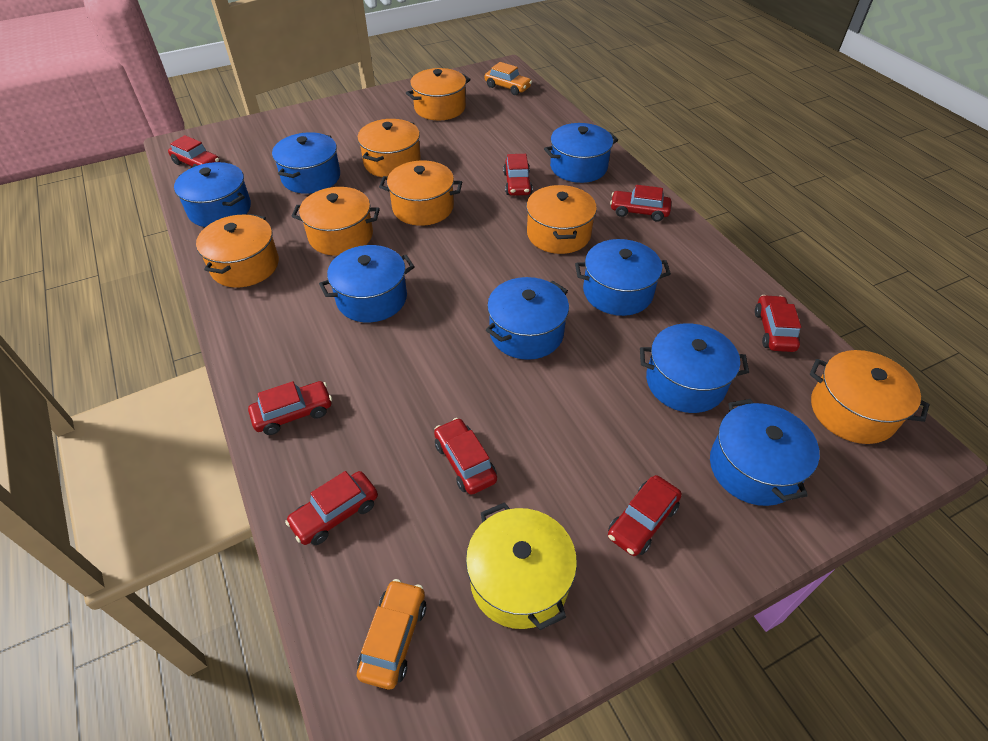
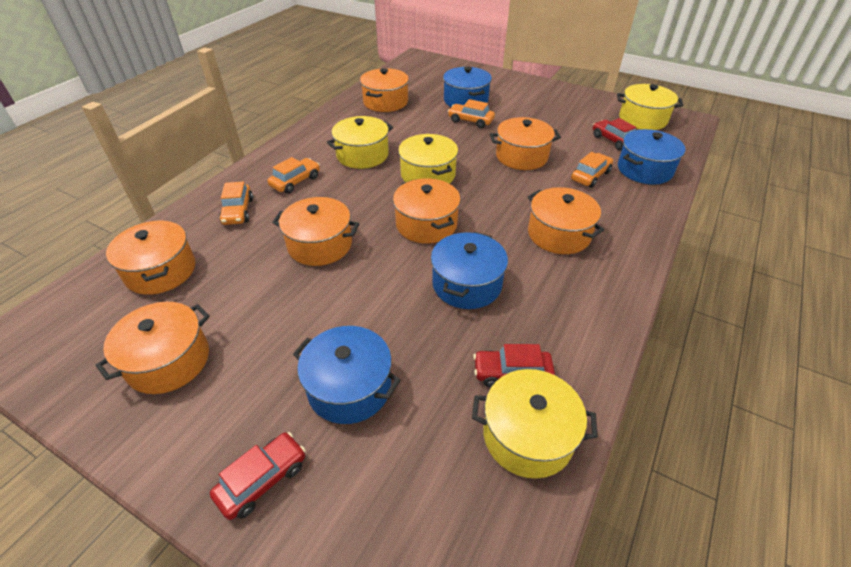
blue pot: 8 -> 4
orange car: 2 -> 4
red car: 8 -> 3
yellow pot: 1 -> 4

